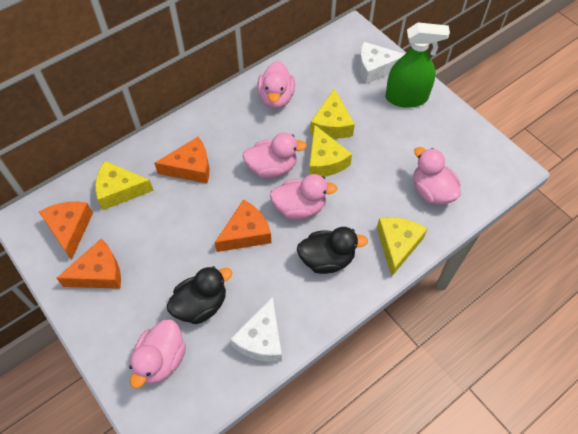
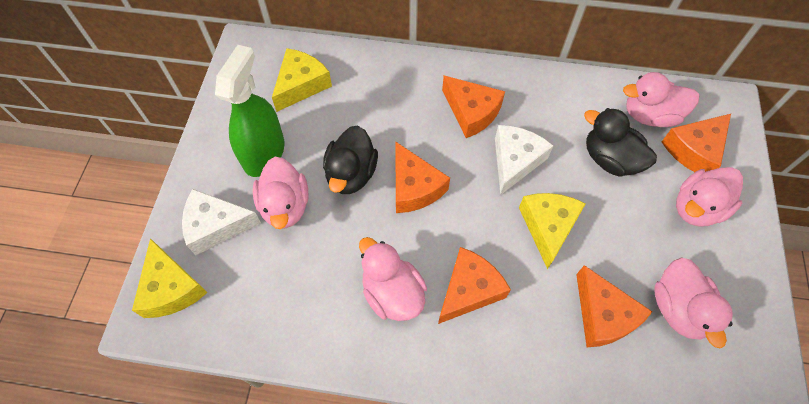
orange cheese: 4 -> 5
yellow cheese: 4 -> 3

